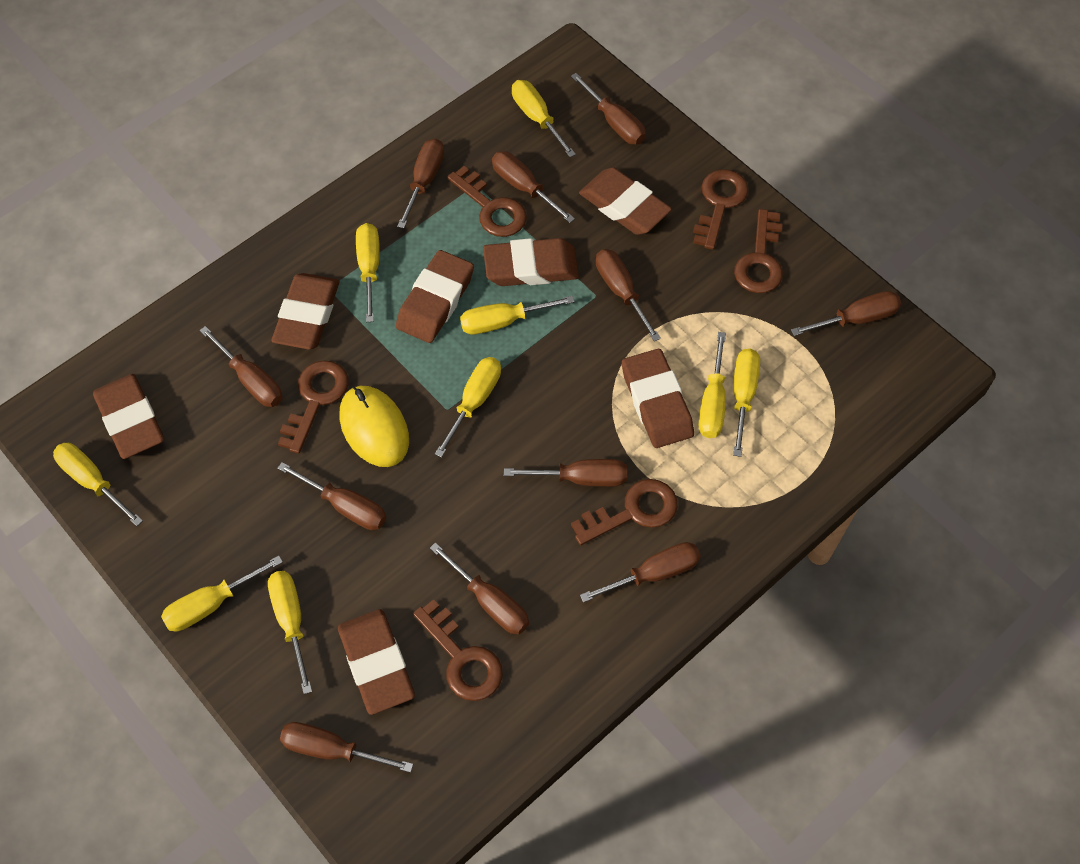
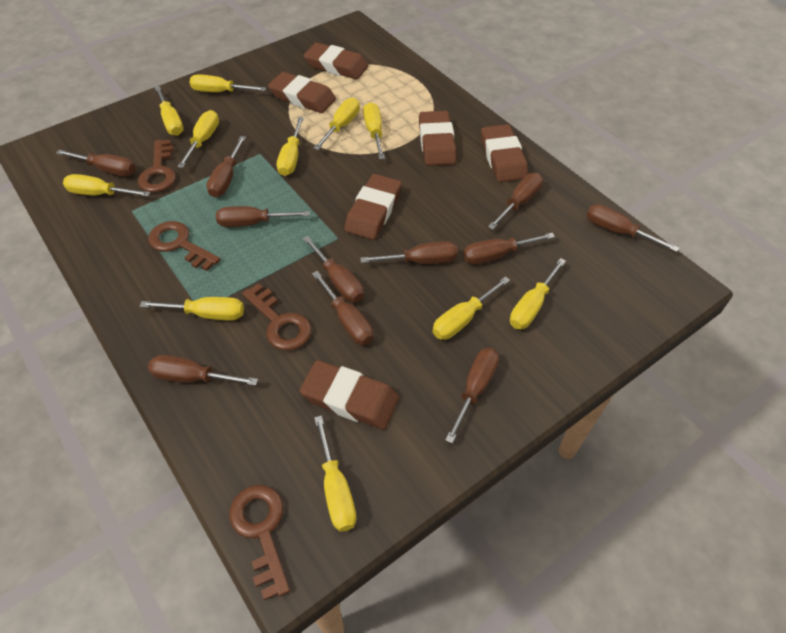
brown eraser: 7 -> 6
brown key: 6 -> 4
yellow mouse: 1 -> 0
yellow screwdriver: 9 -> 11

